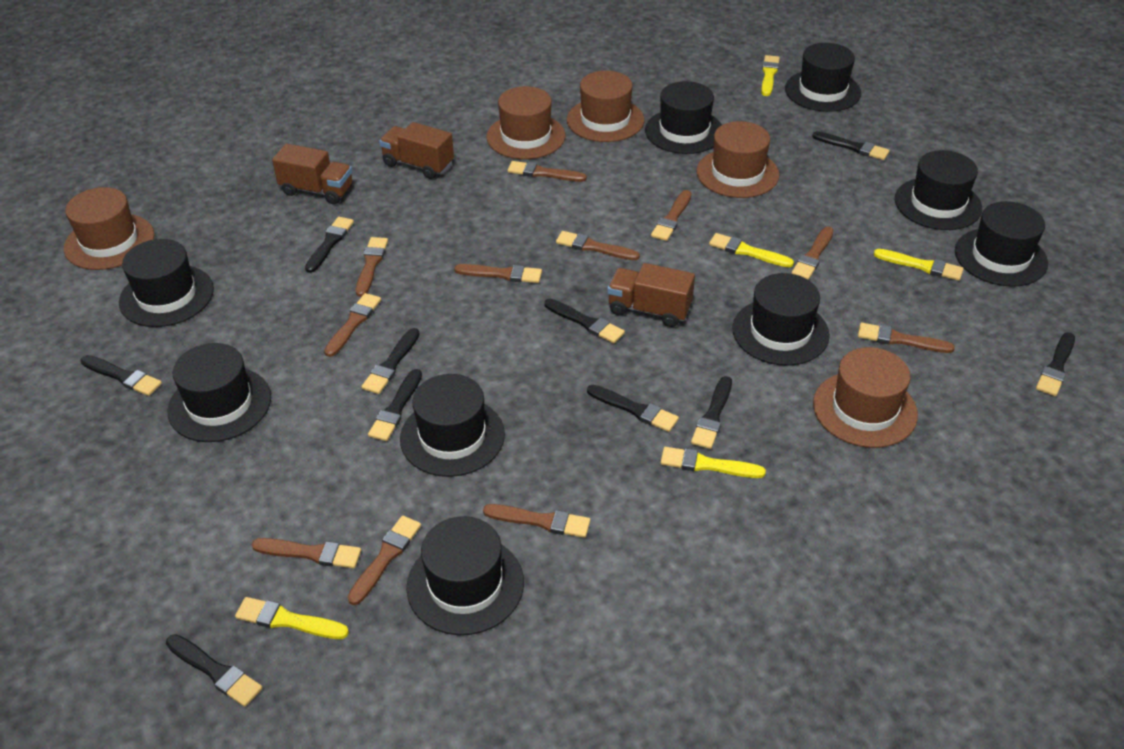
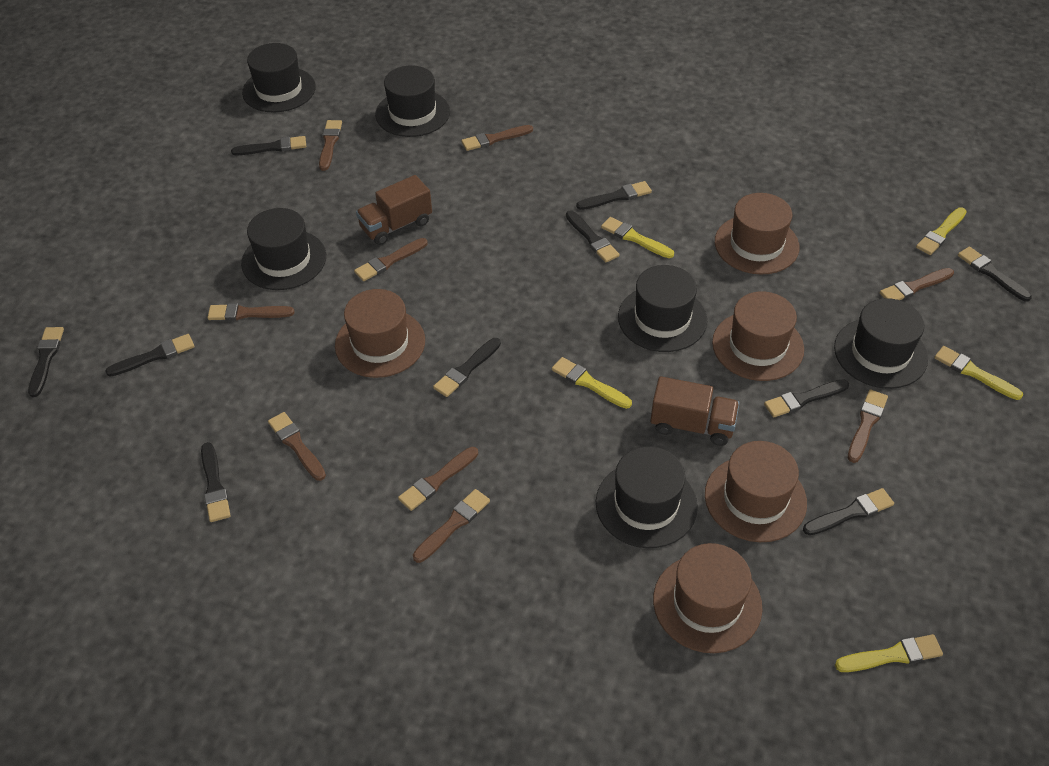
black hat: 9 -> 6
brown brush: 11 -> 9
brown truck: 3 -> 2

